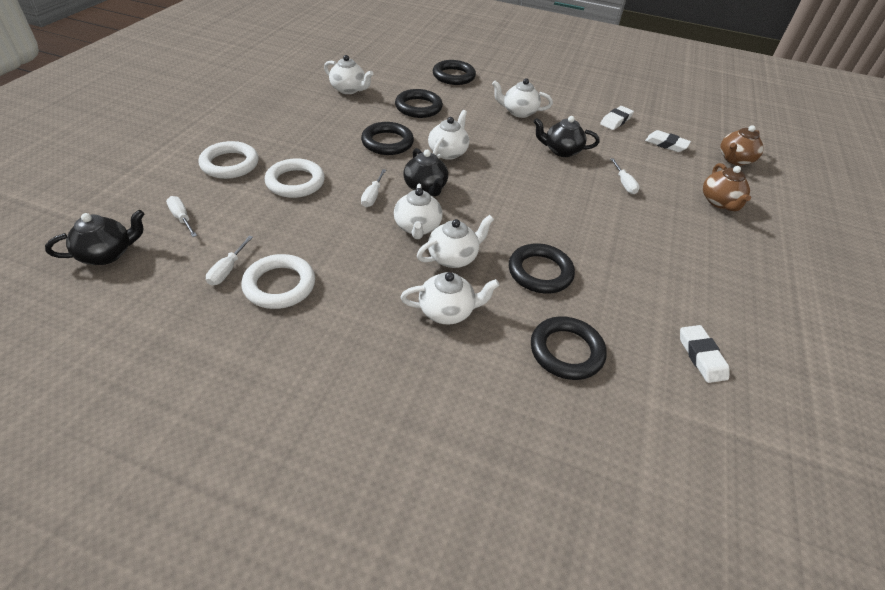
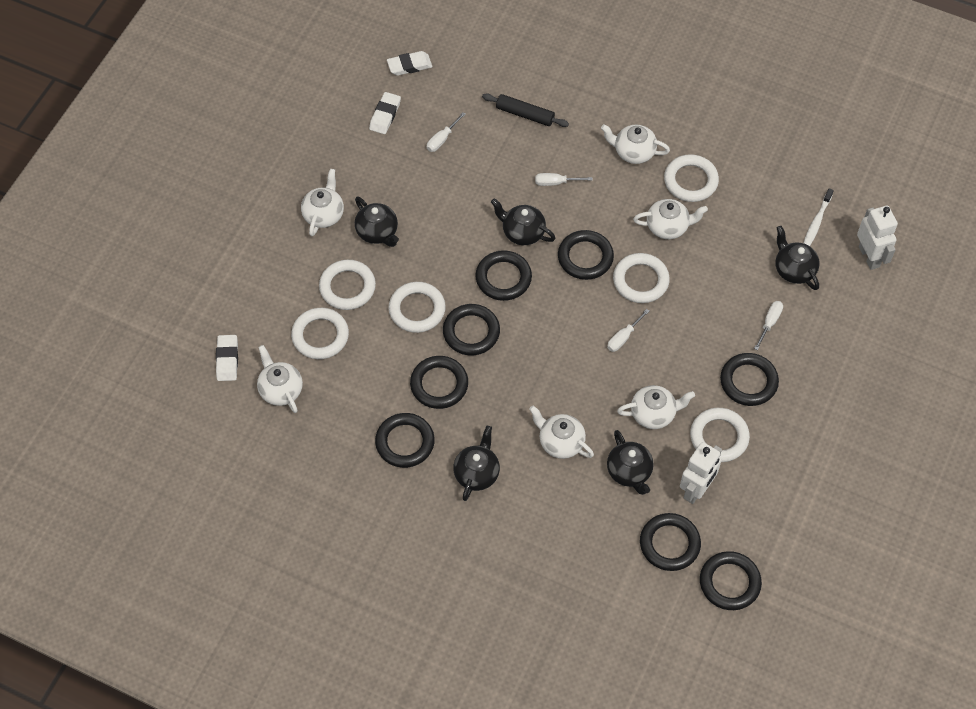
black ring: 5 -> 8
black rolling pin: 0 -> 1
black teapot: 3 -> 5
brown teapot: 2 -> 0
white ring: 3 -> 6
white robot: 0 -> 2
white toothbrush: 0 -> 1

